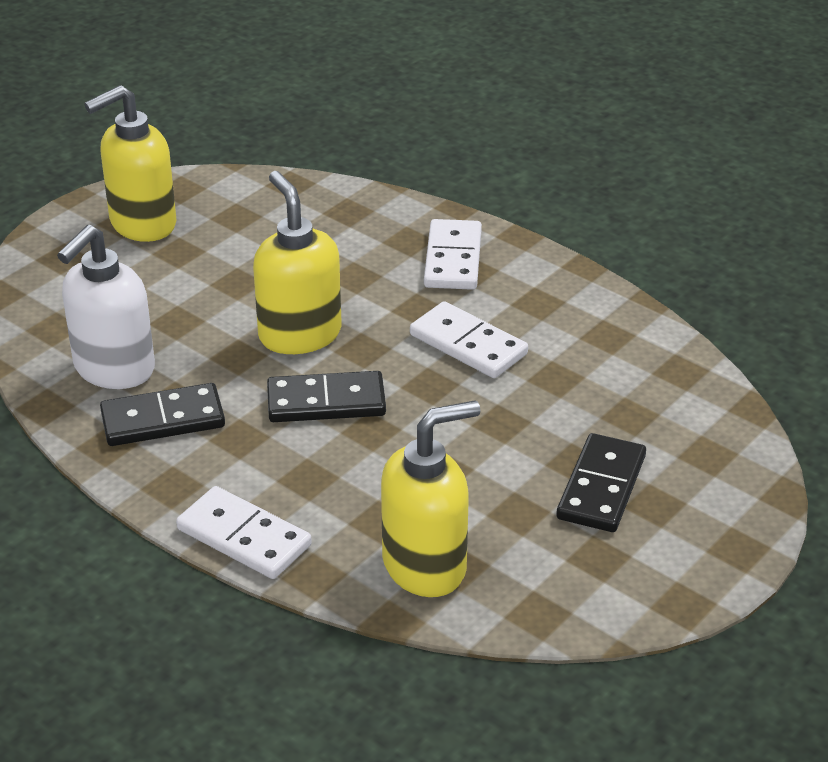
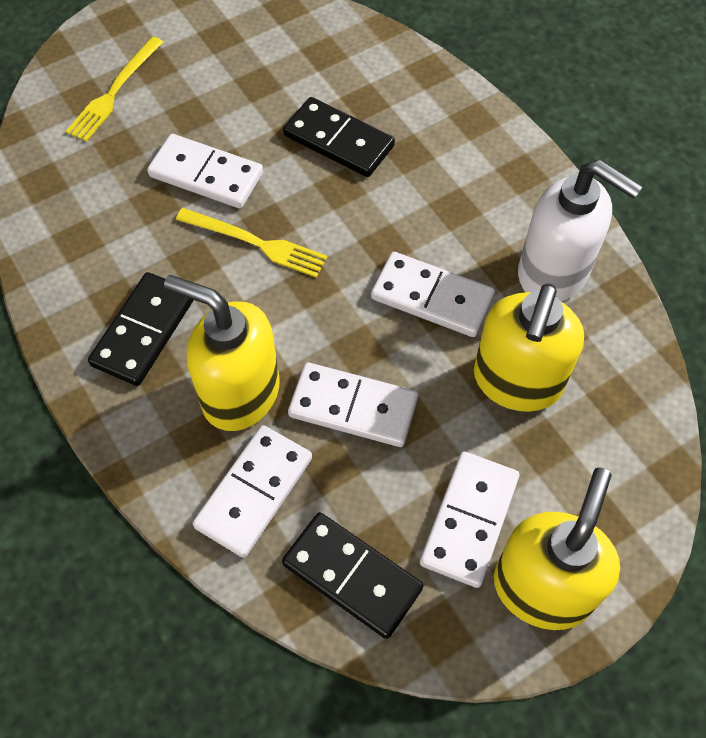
white domino: 3 -> 5
yellow fork: 0 -> 2

